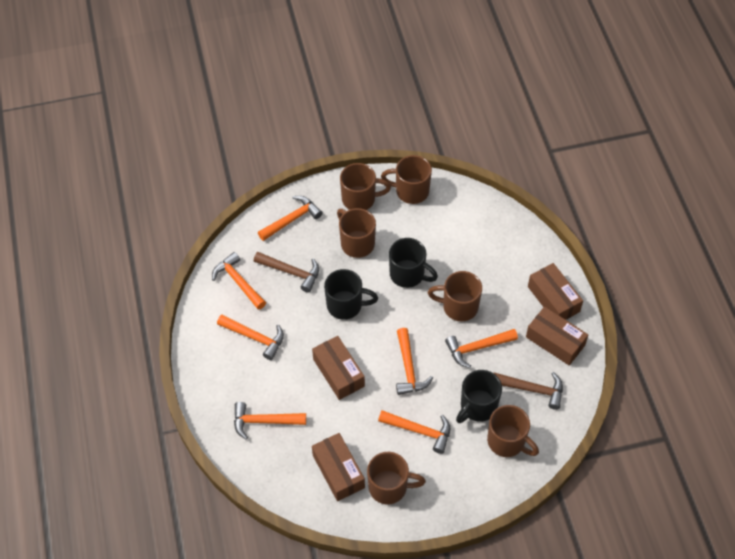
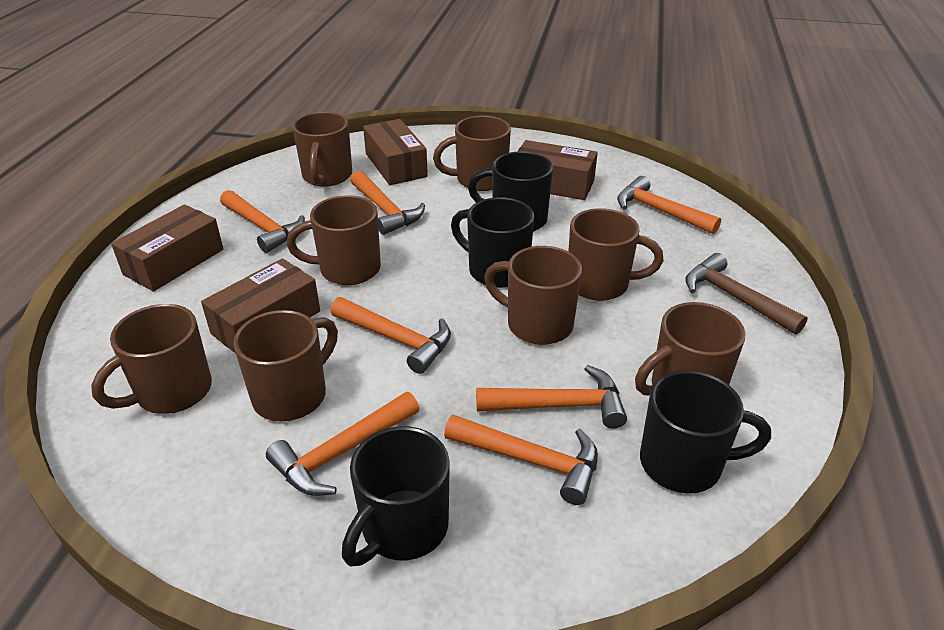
black mug: 3 -> 4
brown hammer: 2 -> 1
brown mug: 6 -> 8

